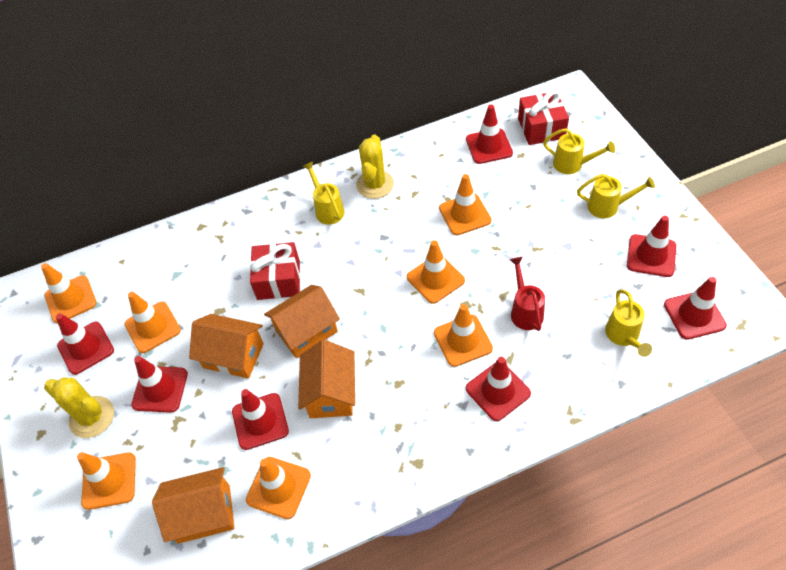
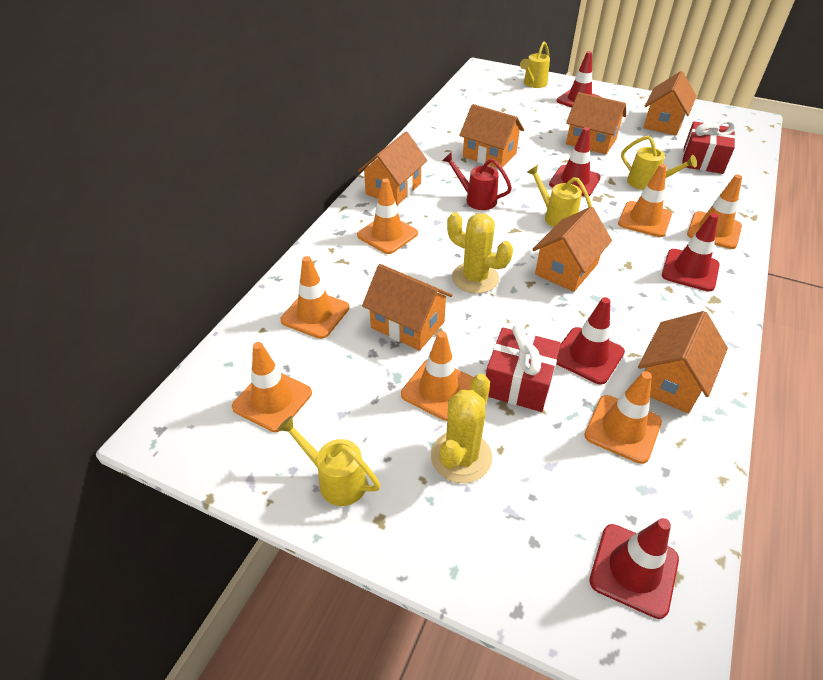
orange house: 4 -> 7
red traffic cone: 7 -> 5

